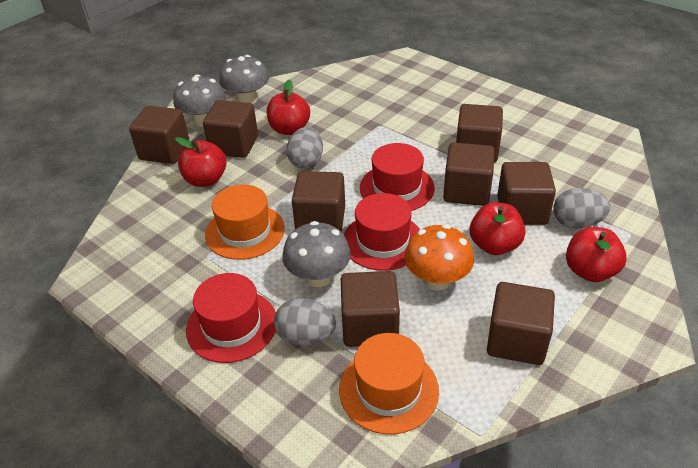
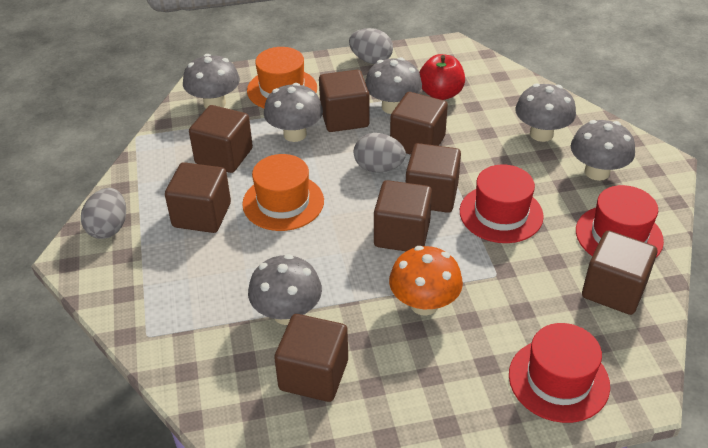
grey mushroom: 3 -> 6
red apple: 4 -> 1

